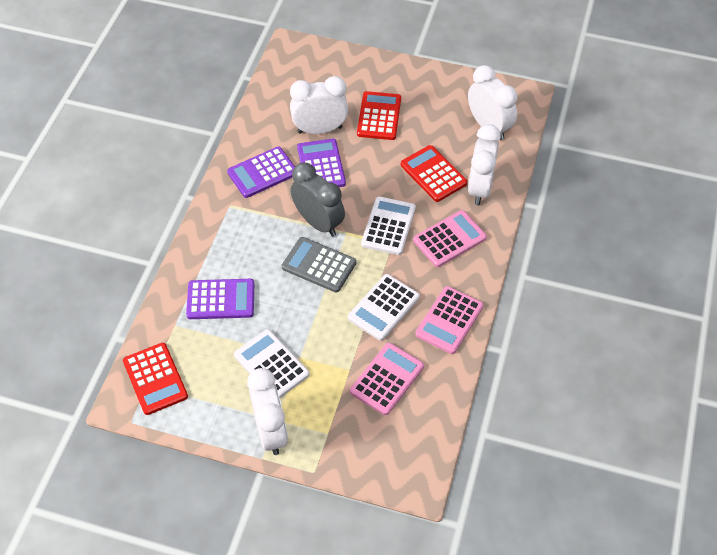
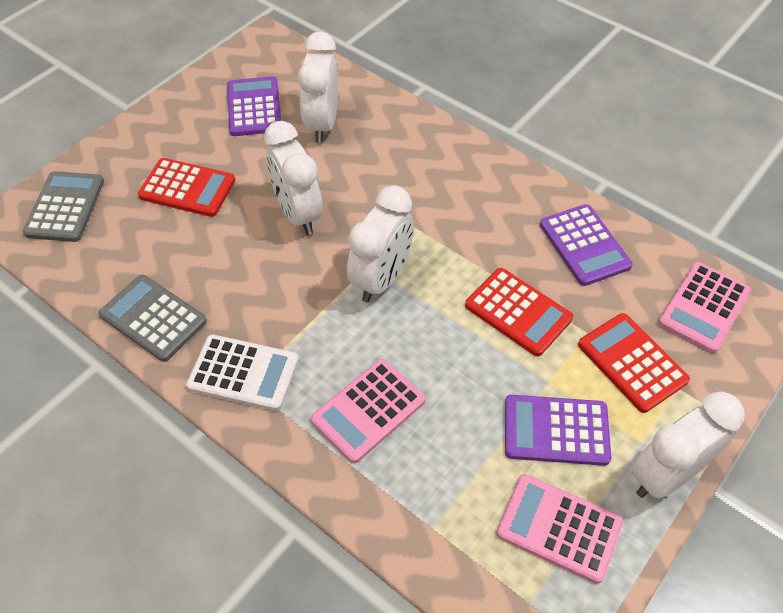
grey calculator: 1 -> 2
grey clock: 1 -> 0
white calculator: 3 -> 1

